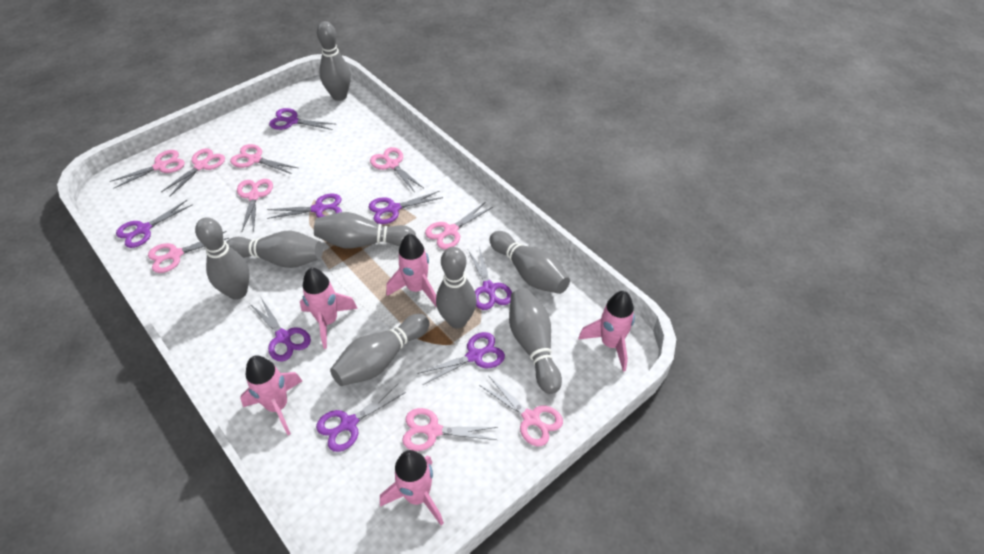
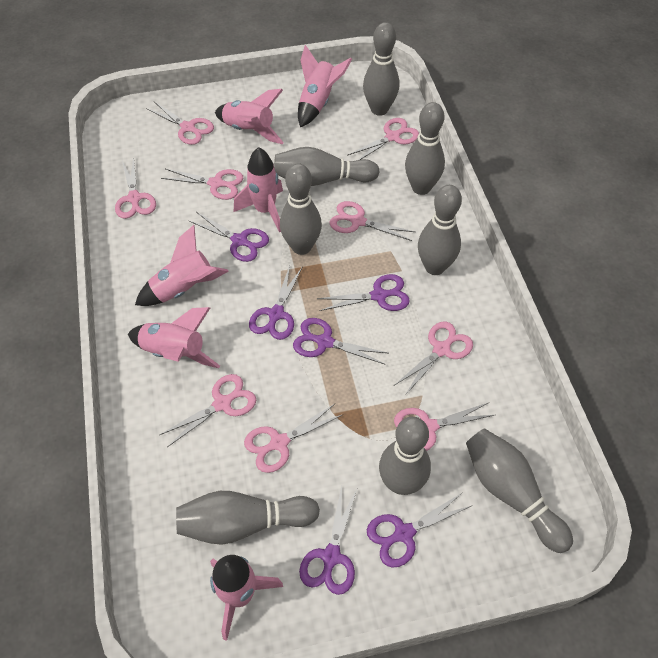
pink rocket: 5 -> 6
purple scissors: 8 -> 6

